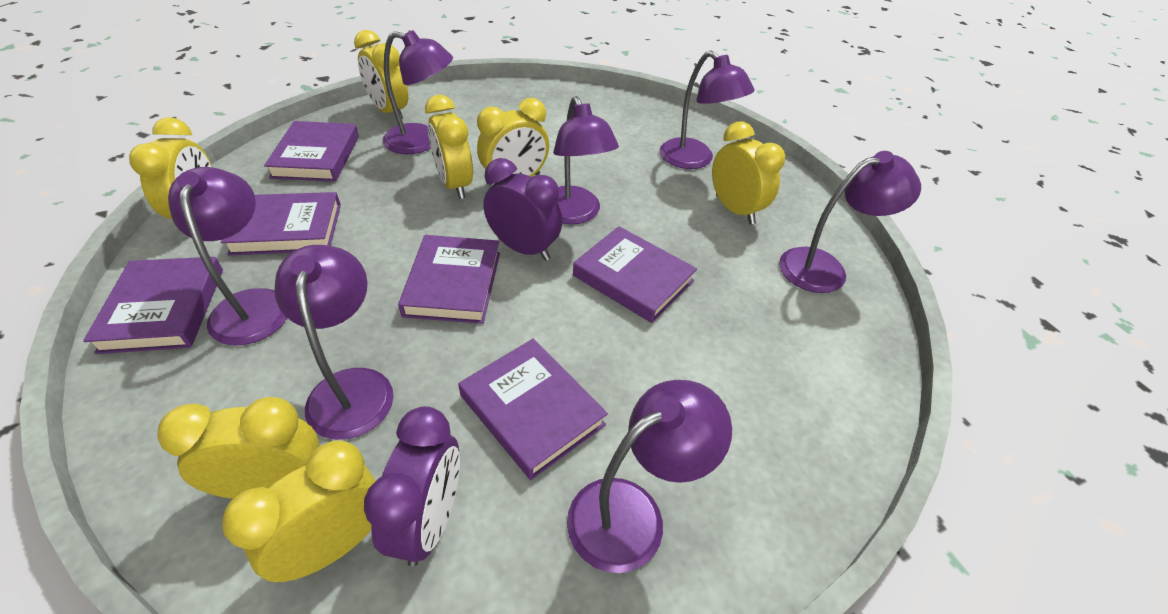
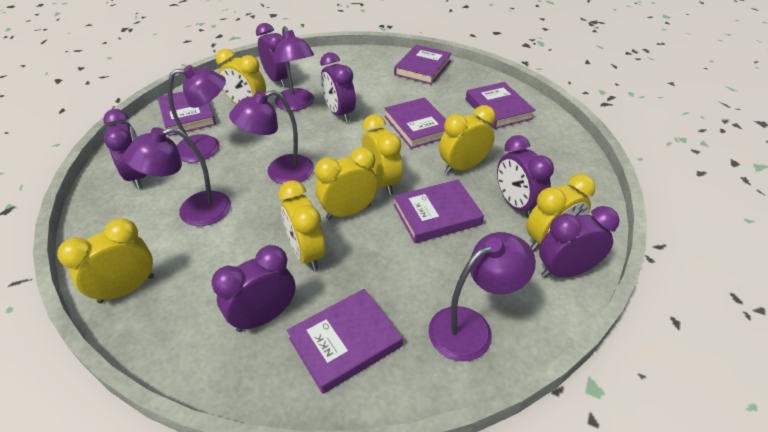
purple clock: 2 -> 6
purple lamp: 7 -> 5

